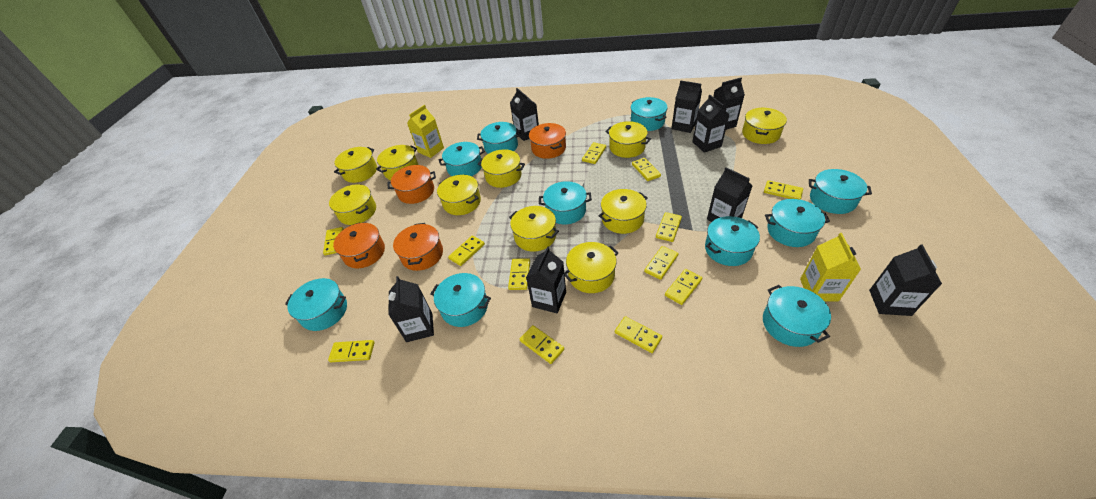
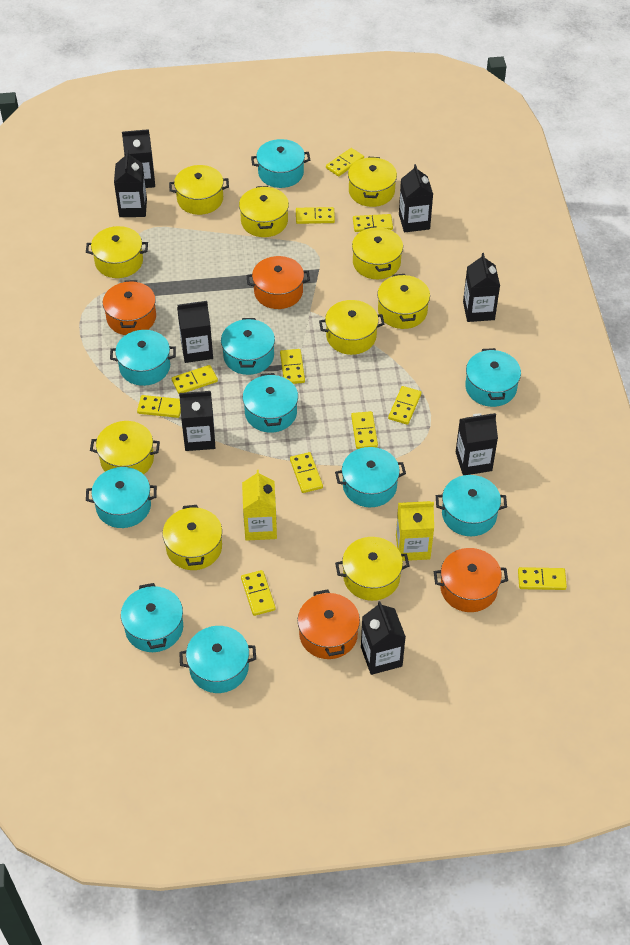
yellow domino: 12 -> 11

